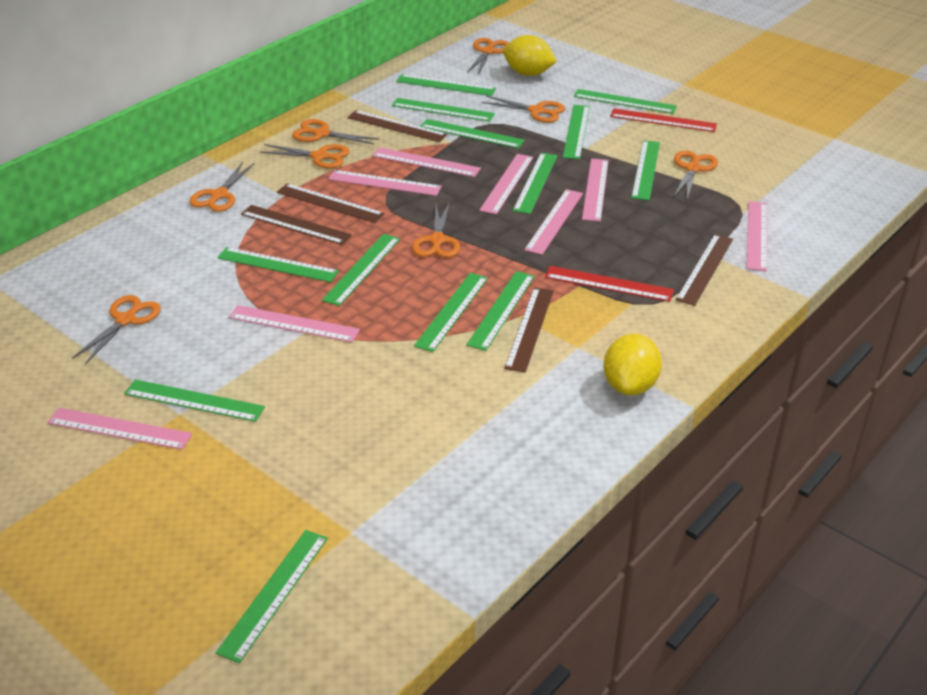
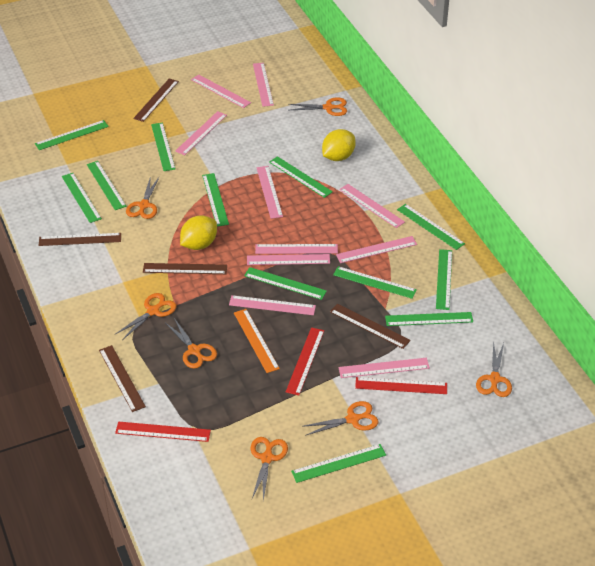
green ruler: 13 -> 12
orange ruler: 0 -> 1
orange scissors: 8 -> 7
pink ruler: 8 -> 10
red ruler: 2 -> 3

